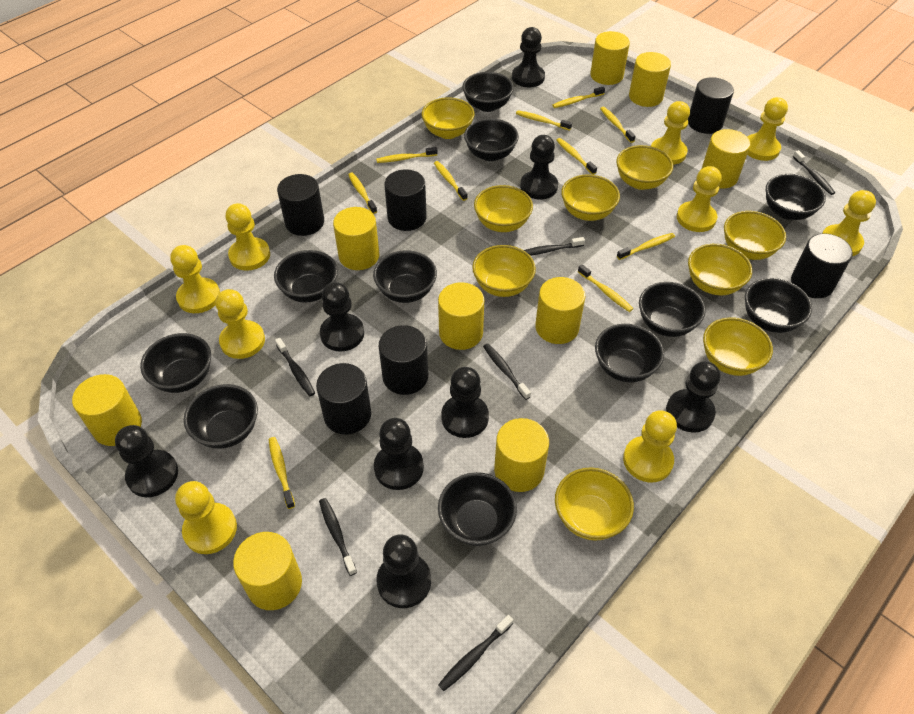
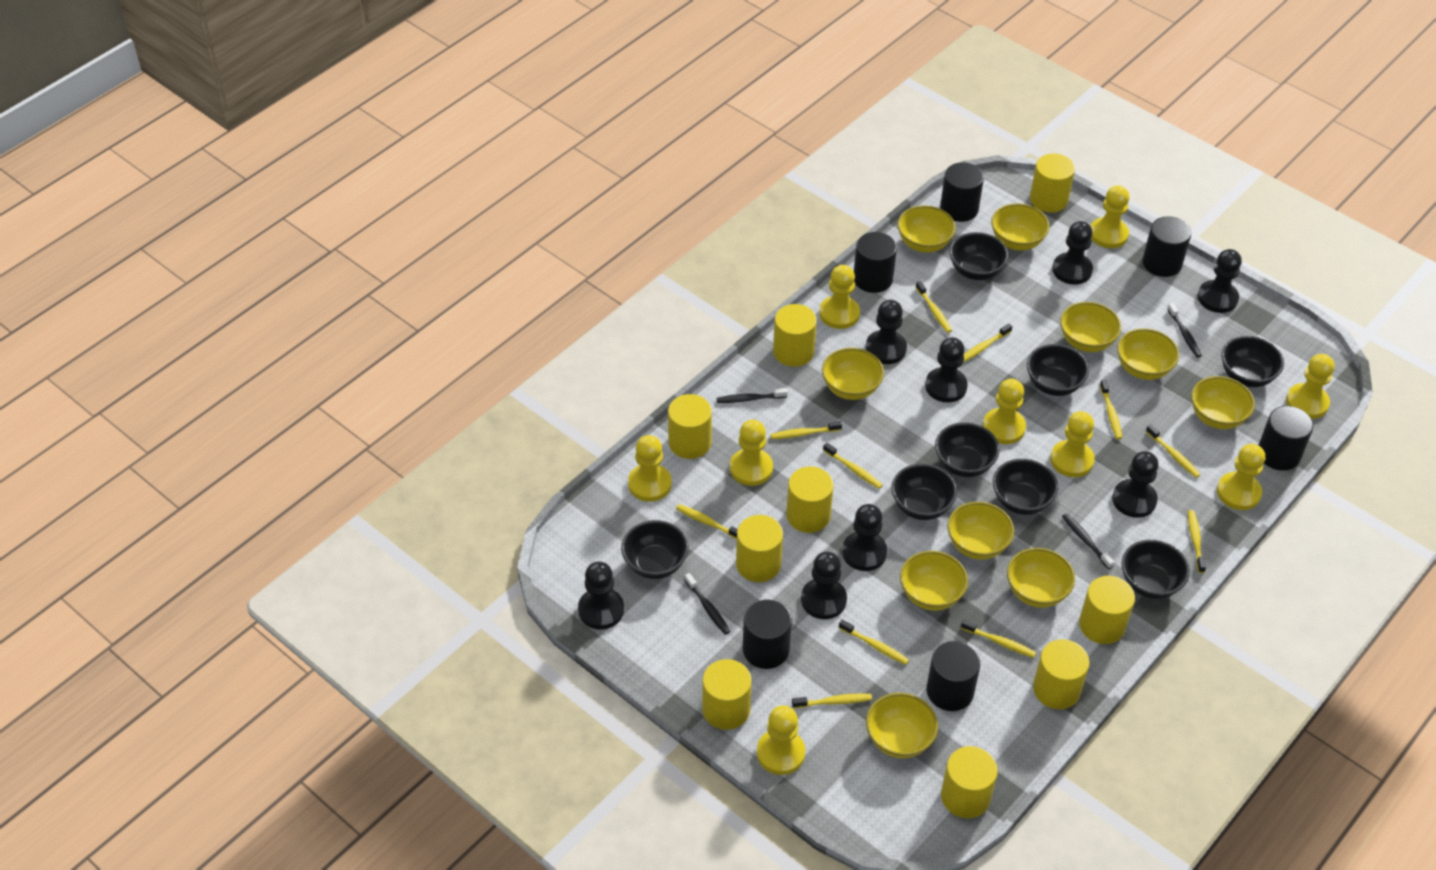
black bowl: 11 -> 8
black toothbrush: 6 -> 4
yellow bowl: 9 -> 10
yellow toothbrush: 10 -> 11

